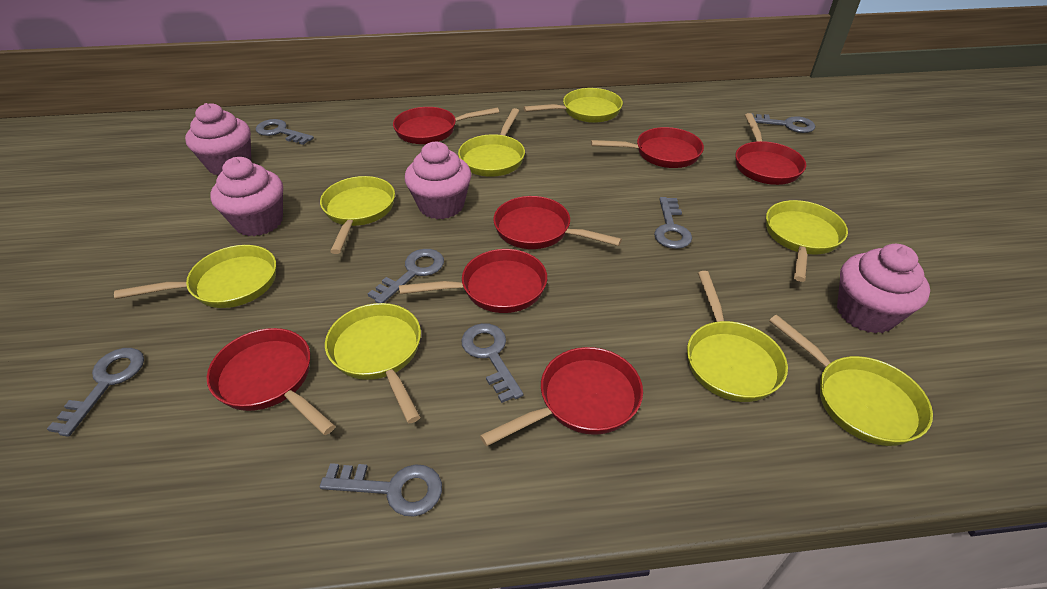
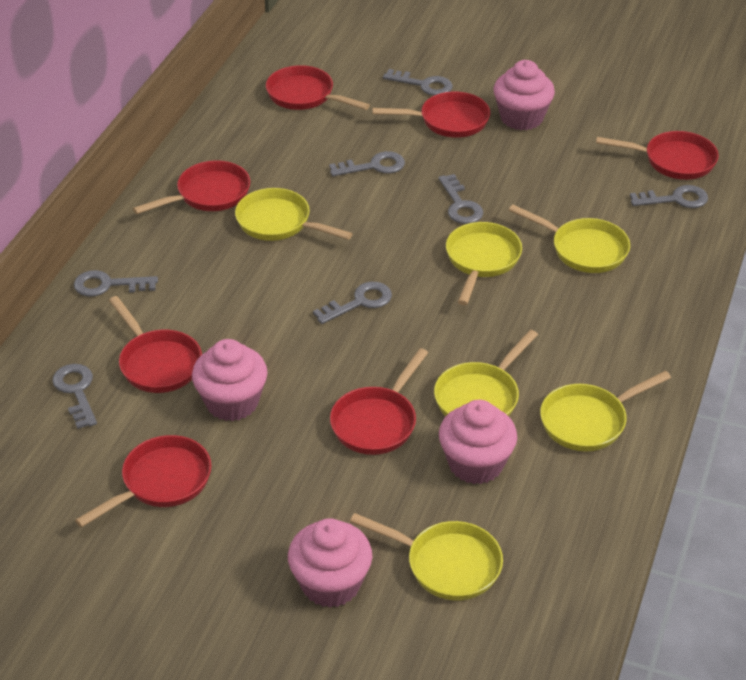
yellow pan: 8 -> 6

